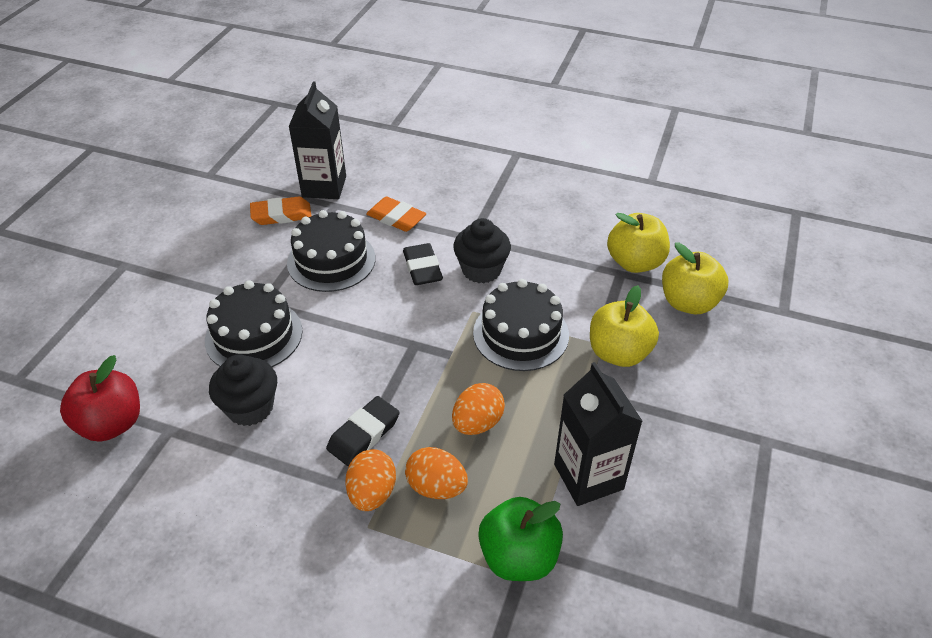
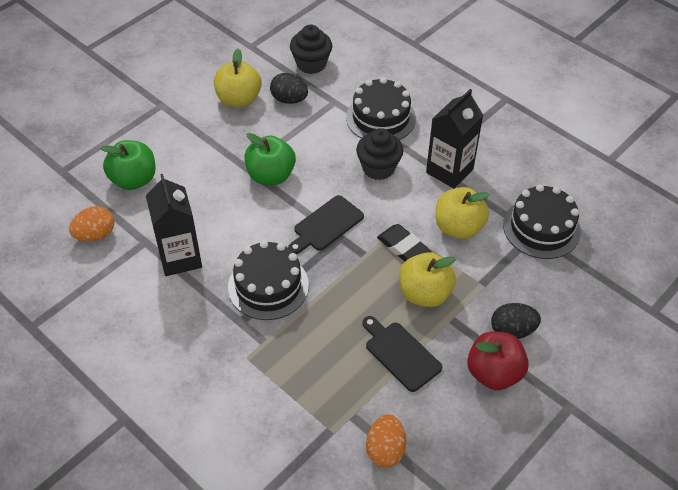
black cutting board: 0 -> 2
black egg: 0 -> 2
black eraser: 2 -> 1
green apple: 1 -> 2
orange egg: 3 -> 2
orange eraser: 2 -> 0

